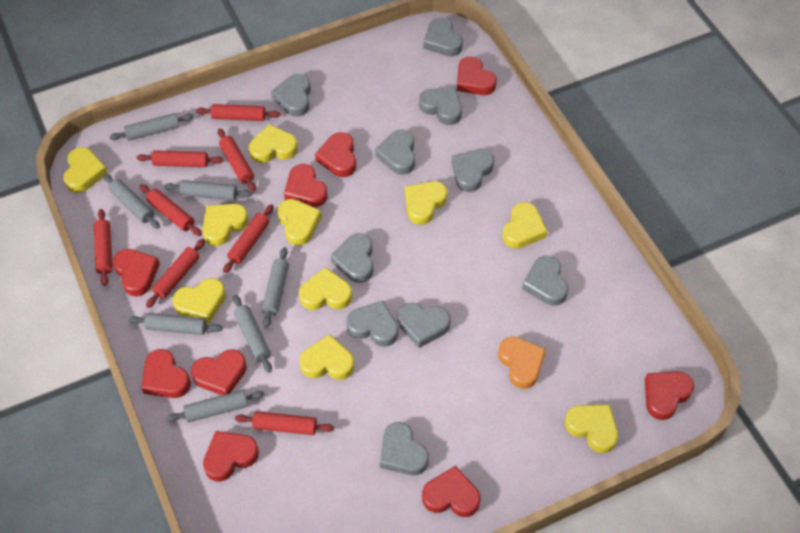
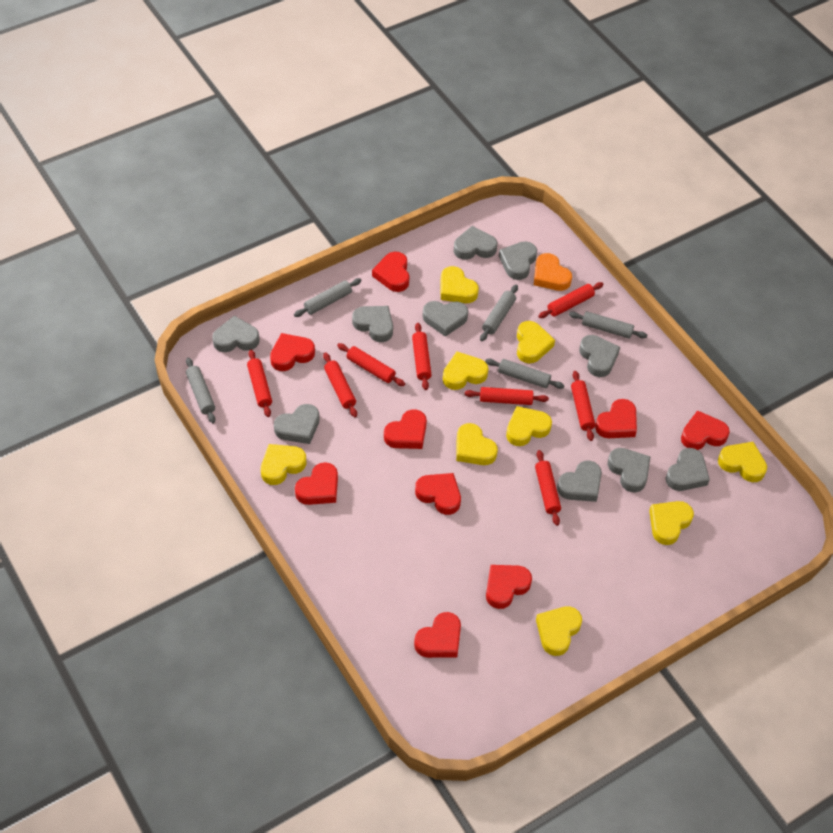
grey rolling pin: 7 -> 5
yellow heart: 10 -> 9

